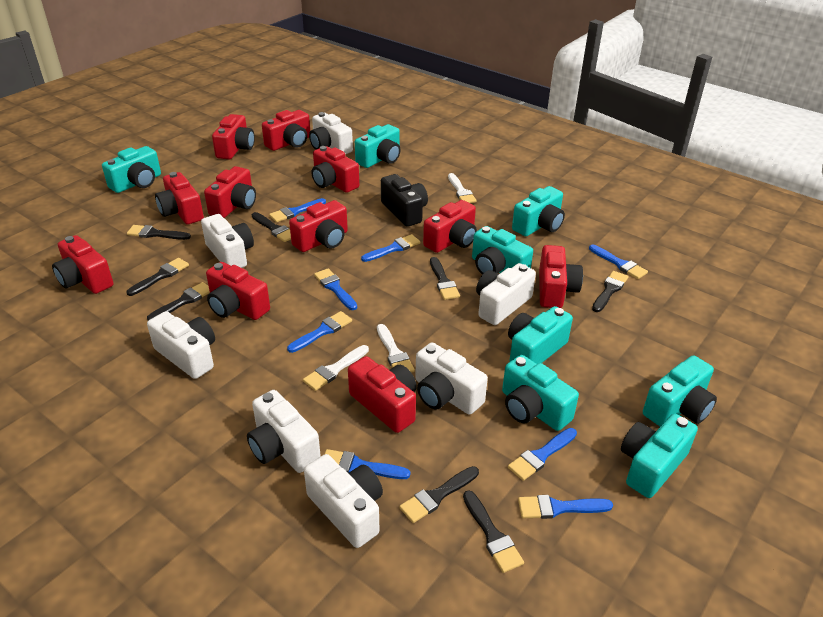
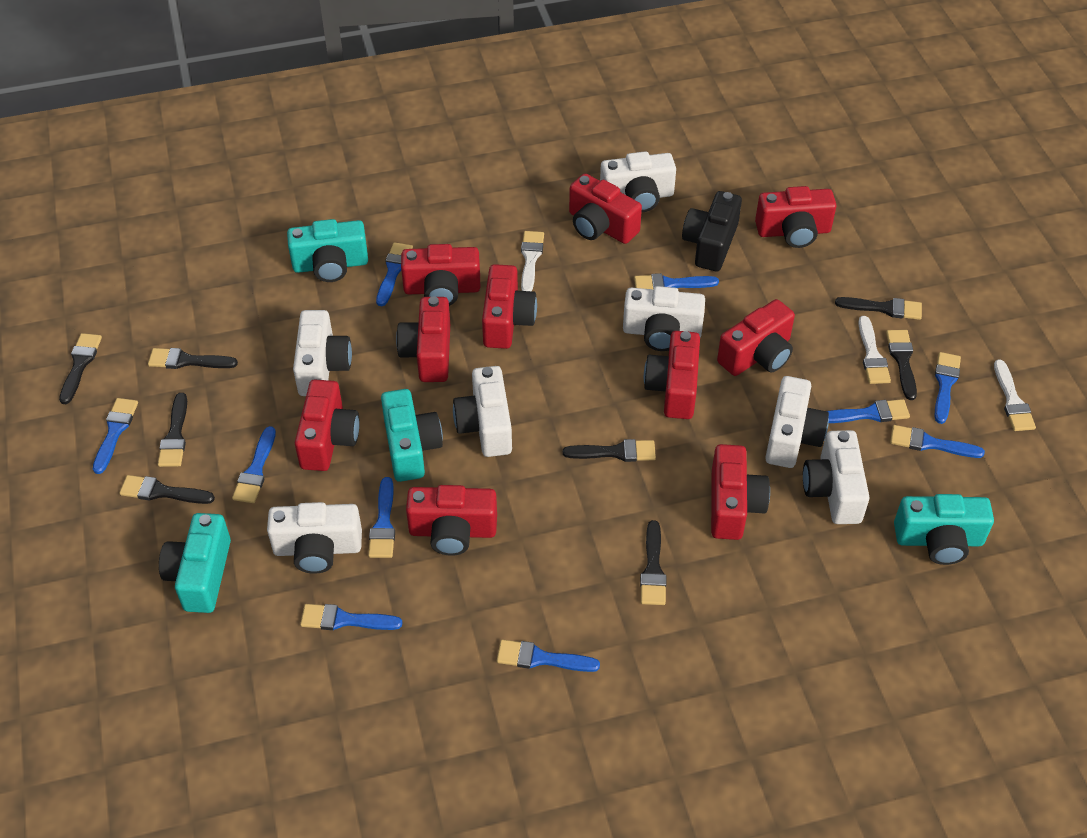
blue brush: 8 -> 10
red camera: 11 -> 10
turquoise camera: 8 -> 4

